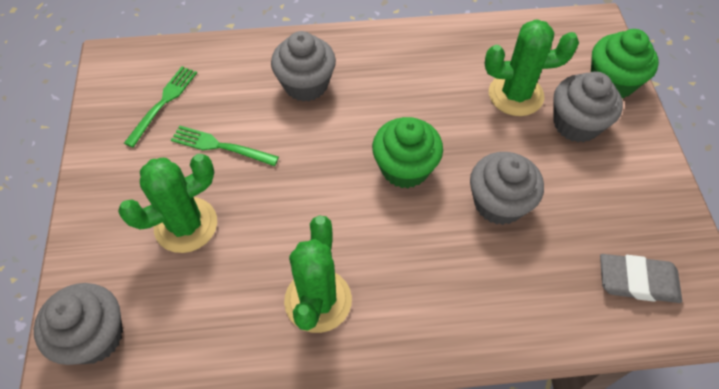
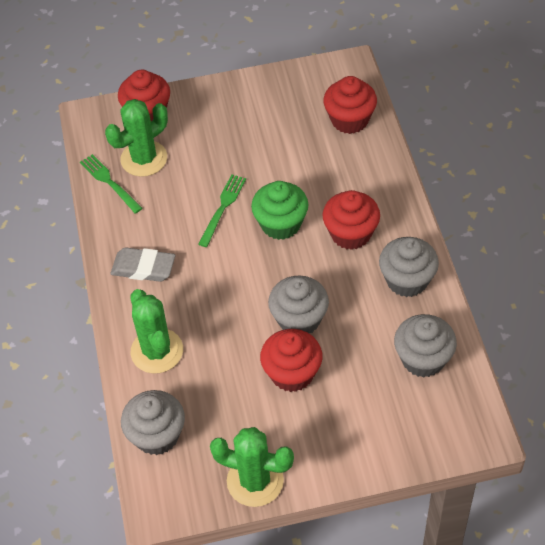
green cupcake: 2 -> 1
red cupcake: 0 -> 4

